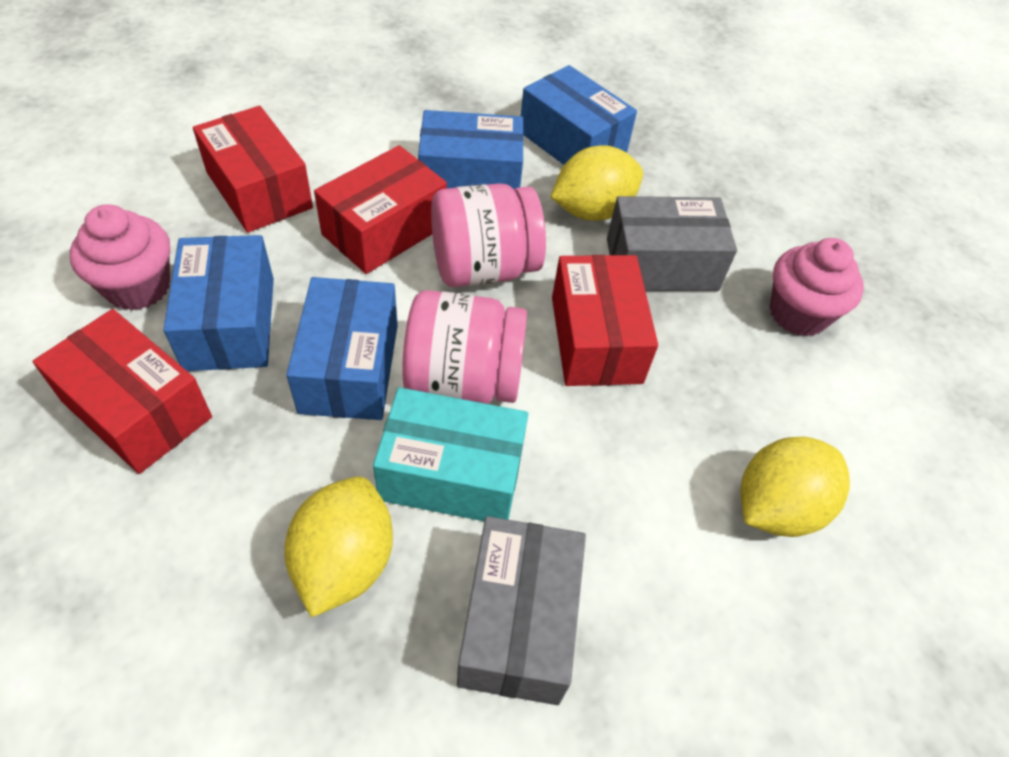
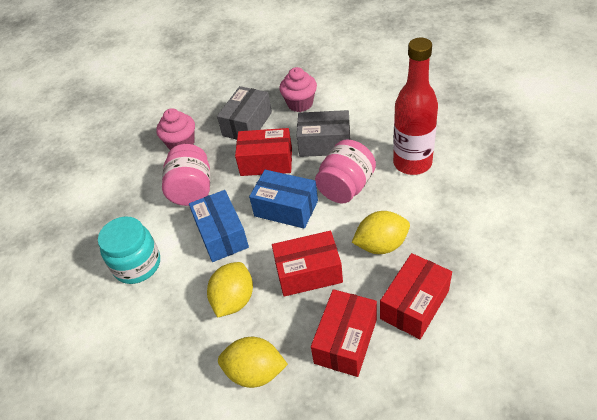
blue box: 4 -> 2
red bottle: 0 -> 1
turquoise box: 1 -> 0
turquoise jar: 0 -> 1

